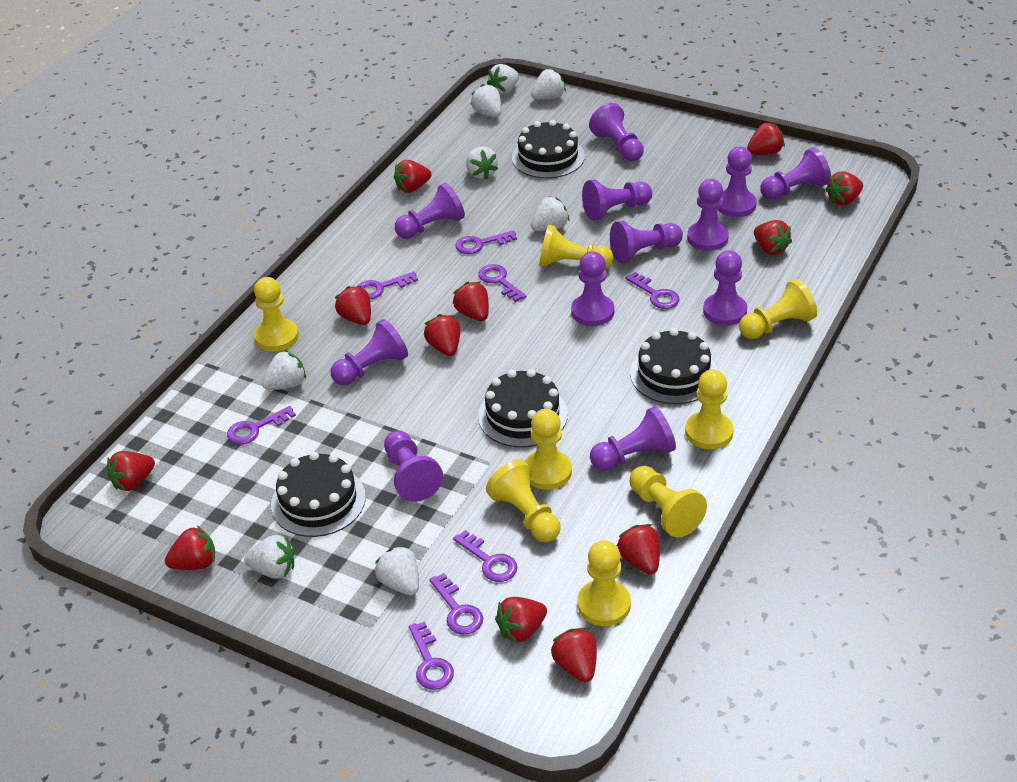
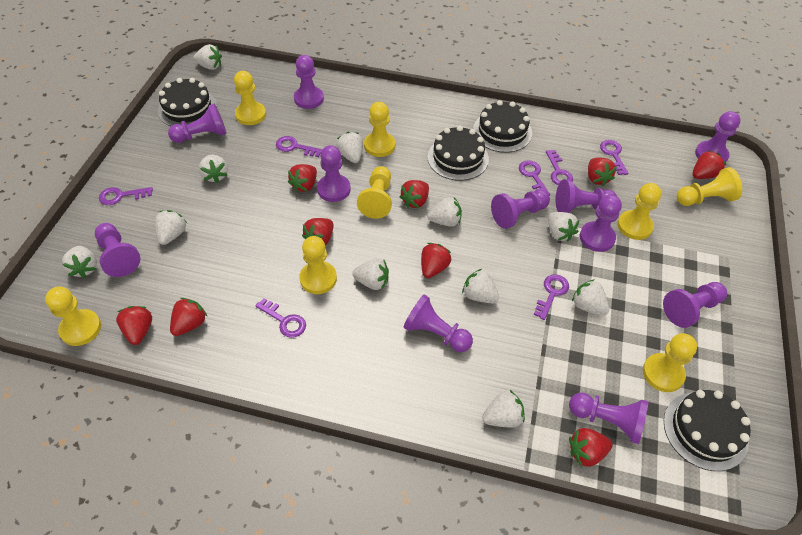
purple key: 8 -> 7
purple pawn: 12 -> 11
red strawberry: 12 -> 9
white strawberry: 8 -> 11

